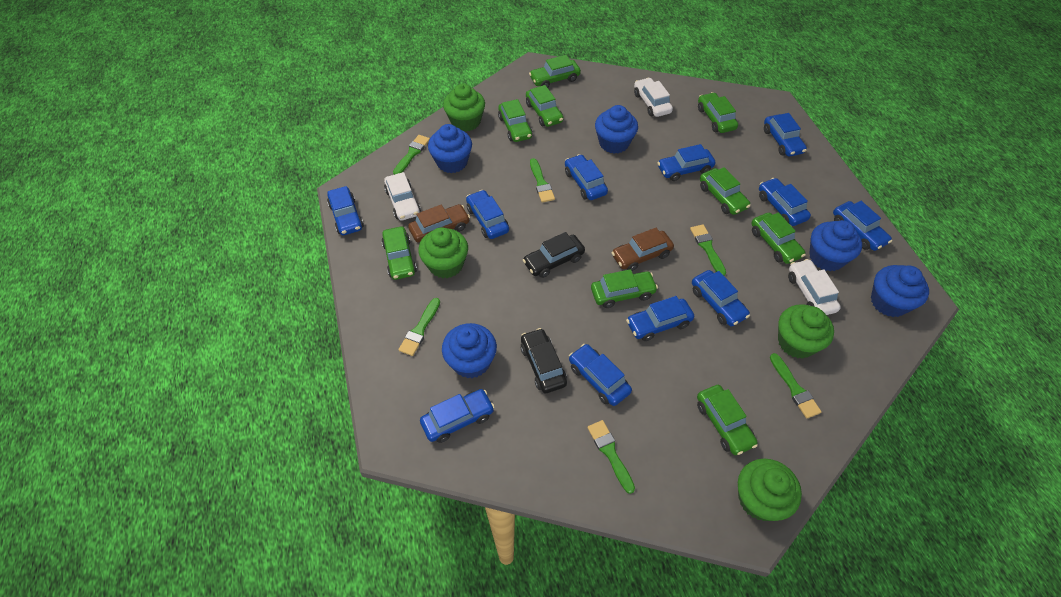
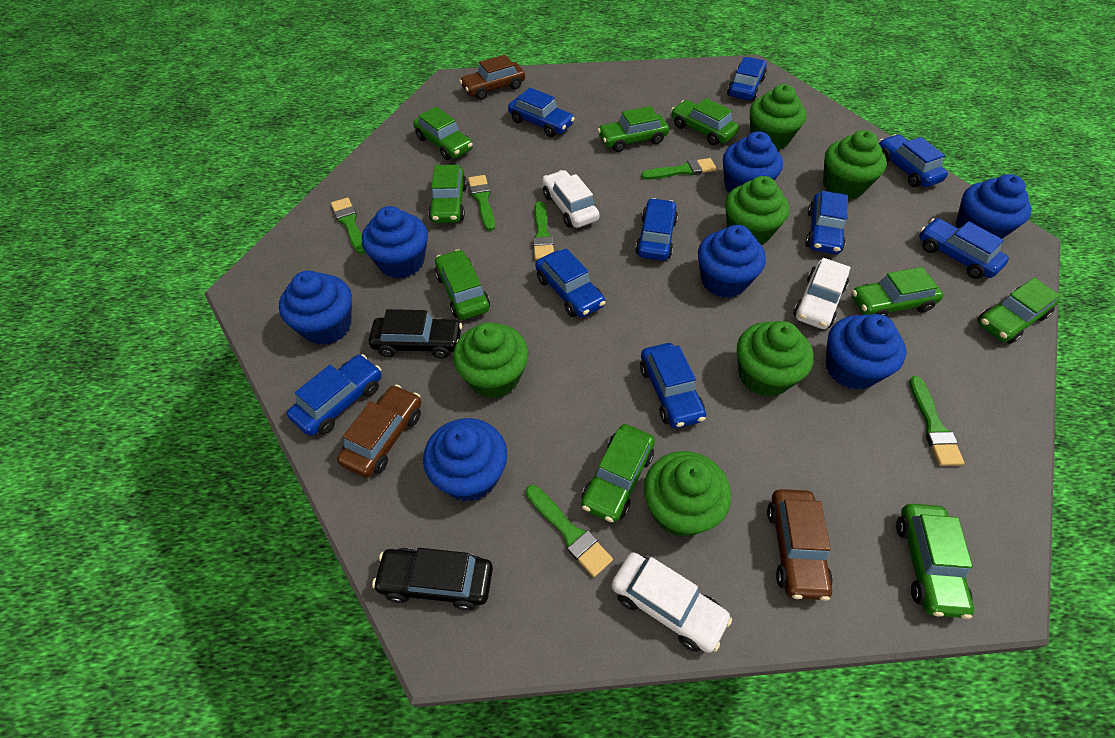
blue car: 11 -> 9
blue cupcake: 5 -> 7
brown car: 2 -> 3
green cupcake: 4 -> 6

